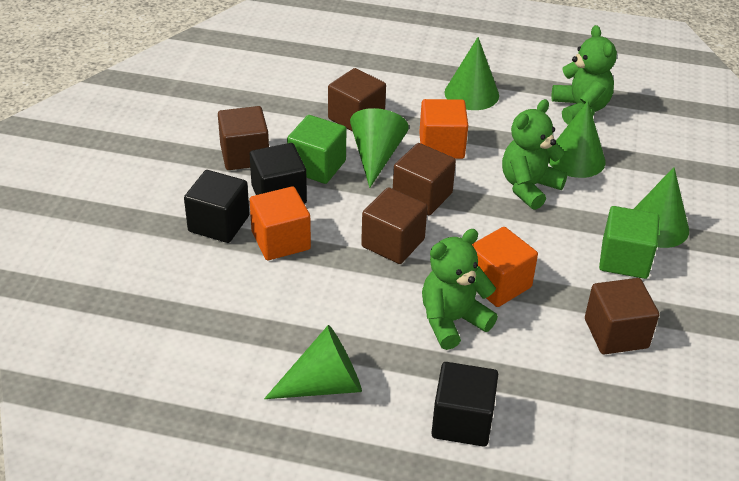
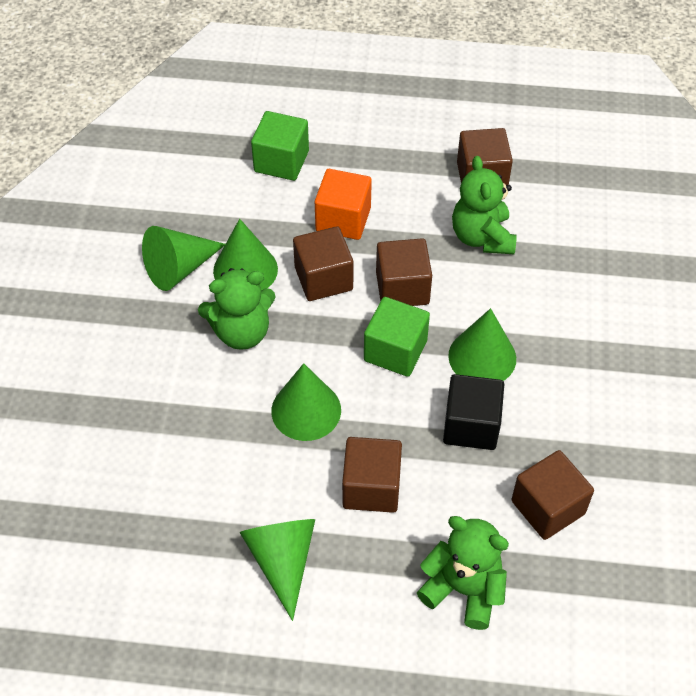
black cube: 3 -> 1
orange cube: 3 -> 1

